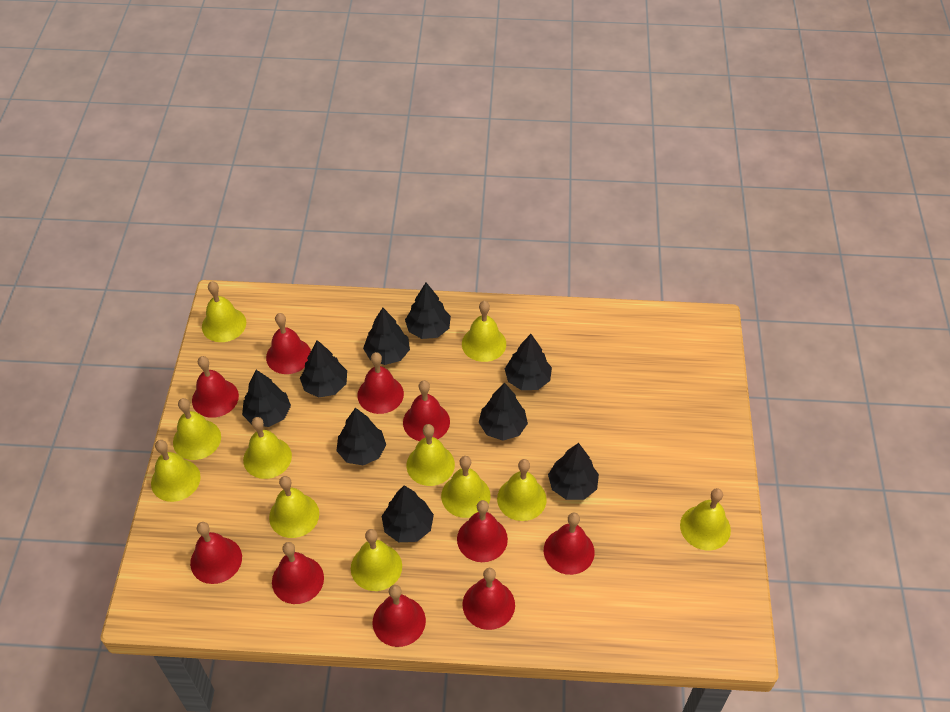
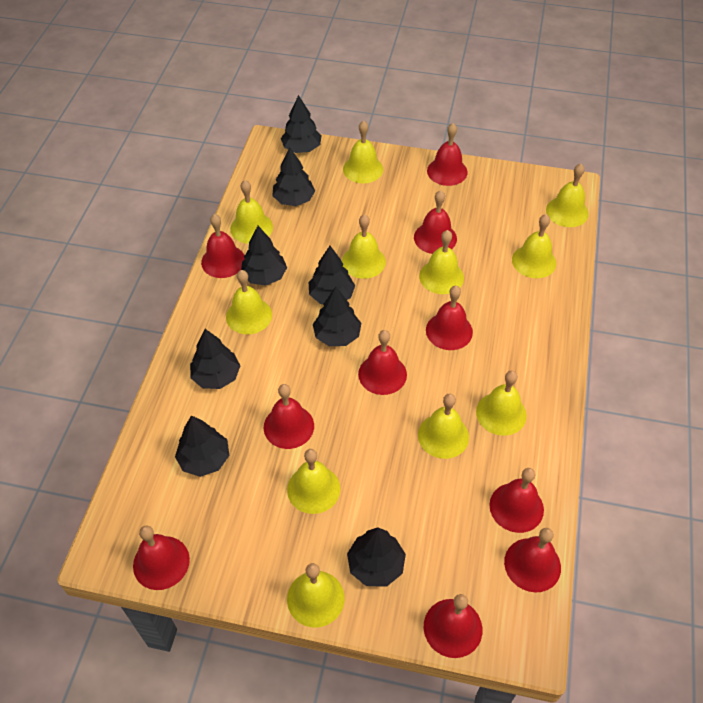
black tree: 9 -> 8

